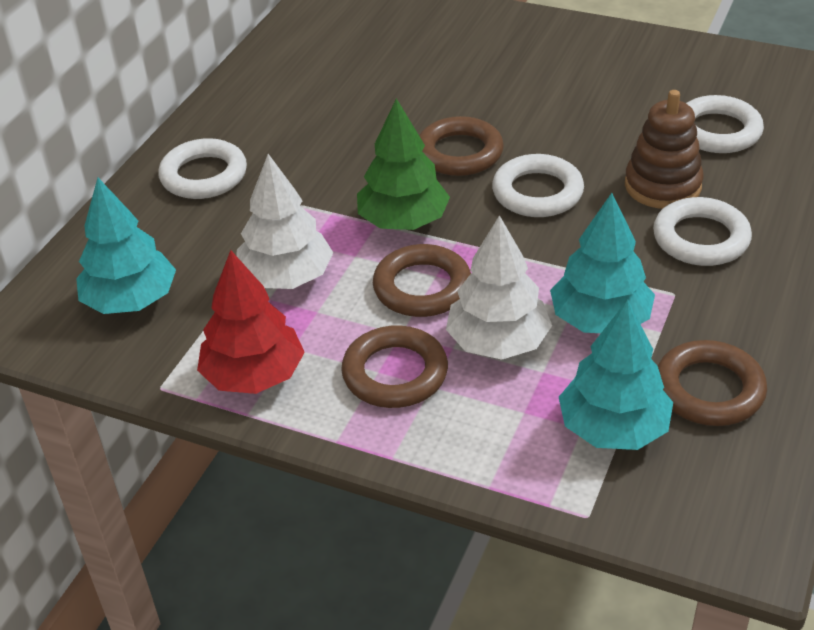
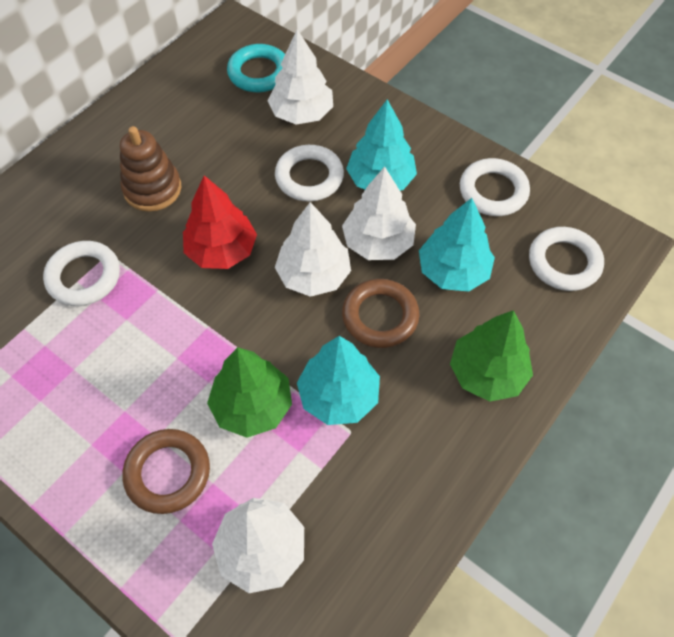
brown ring: 4 -> 2
green tree: 1 -> 2
turquoise ring: 0 -> 1
white tree: 2 -> 4

